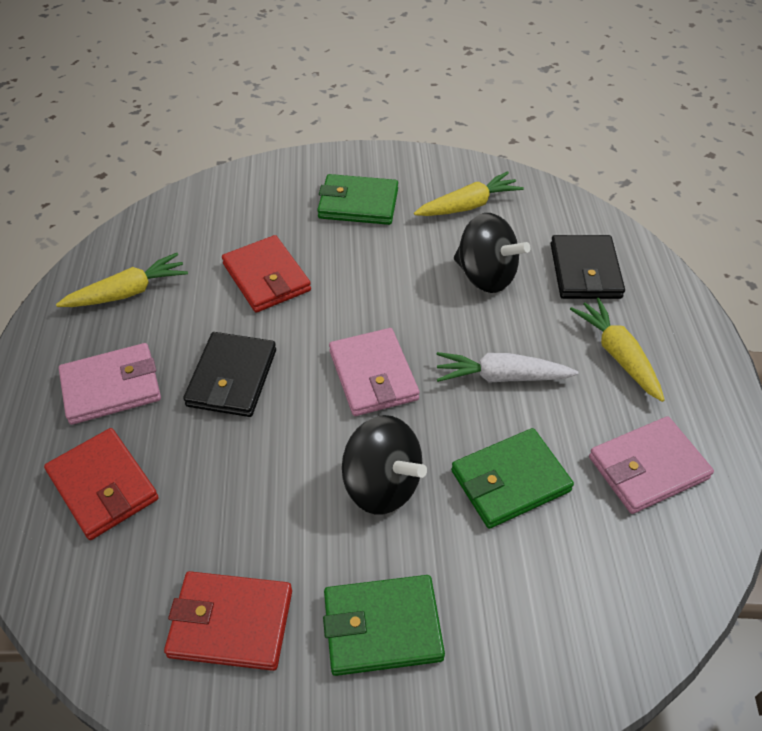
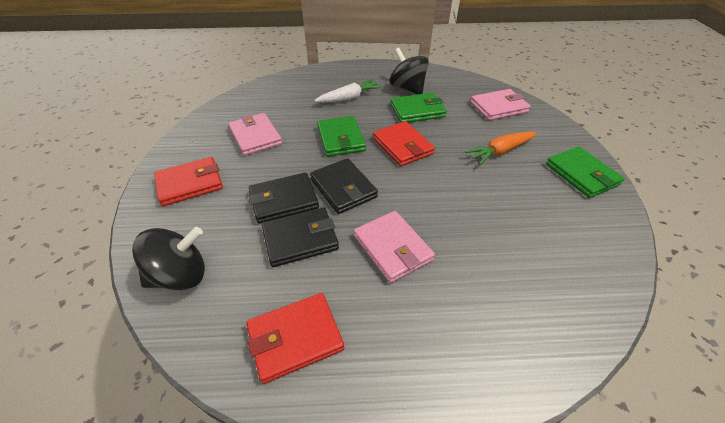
black wallet: 2 -> 3
orange carrot: 0 -> 1
yellow carrot: 3 -> 0

